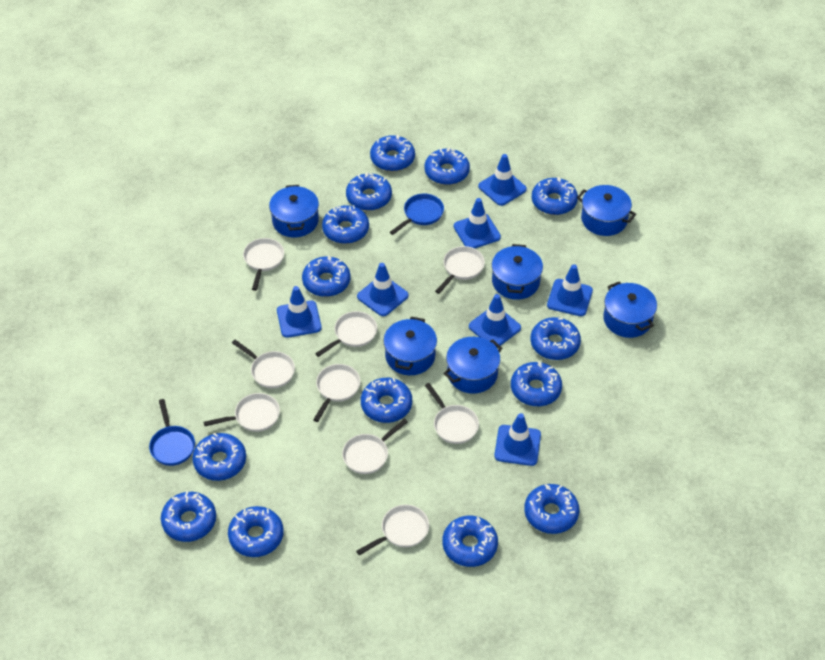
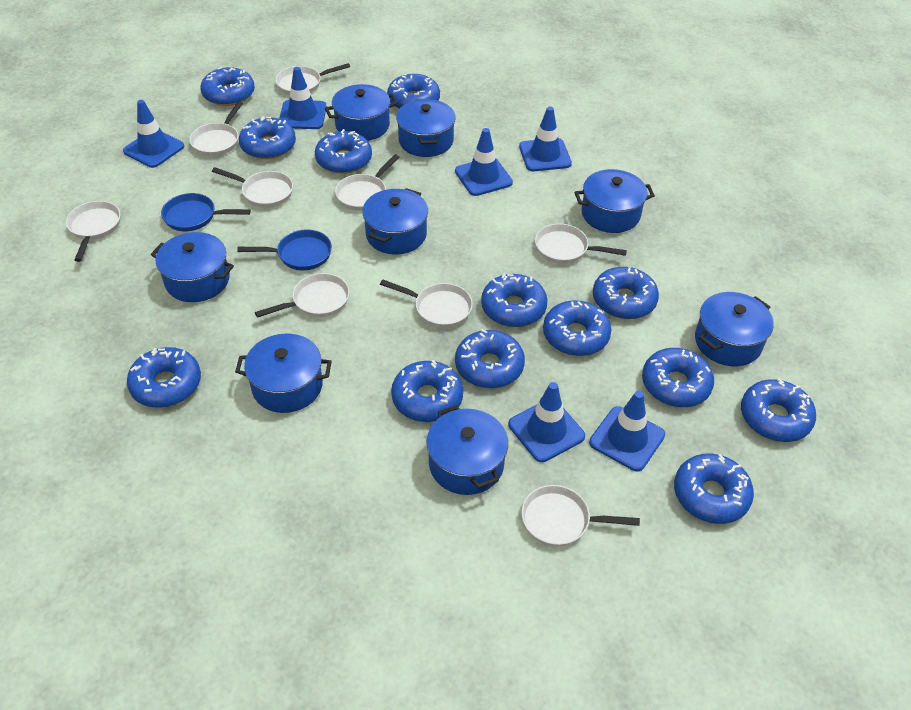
blue donut: 14 -> 13
blue pot: 6 -> 8
blue traffic cone: 7 -> 6

